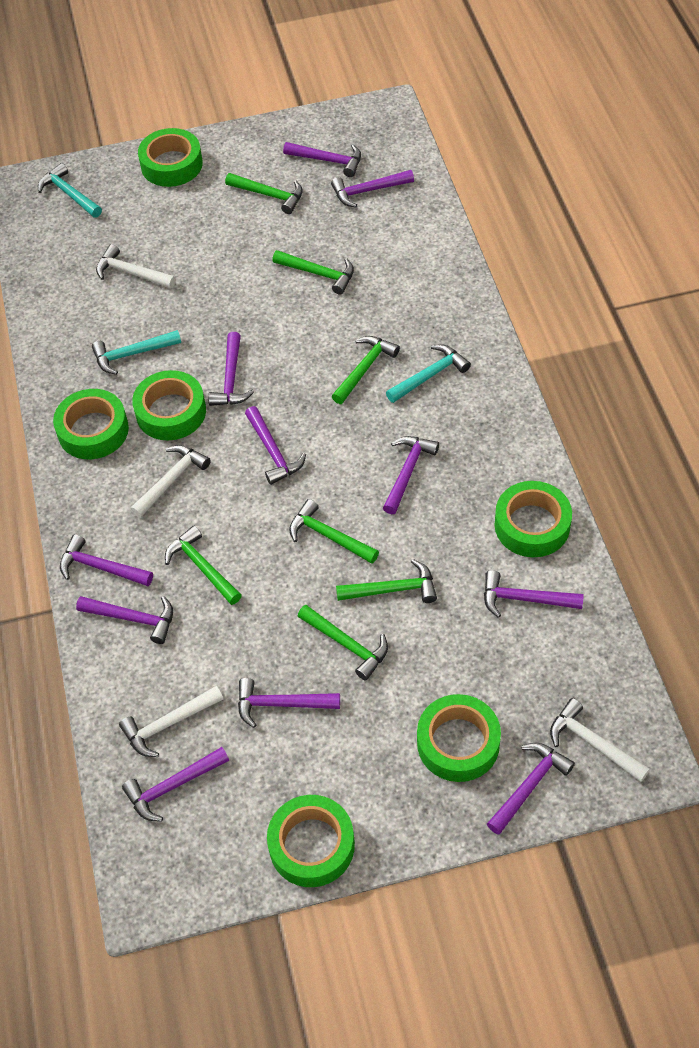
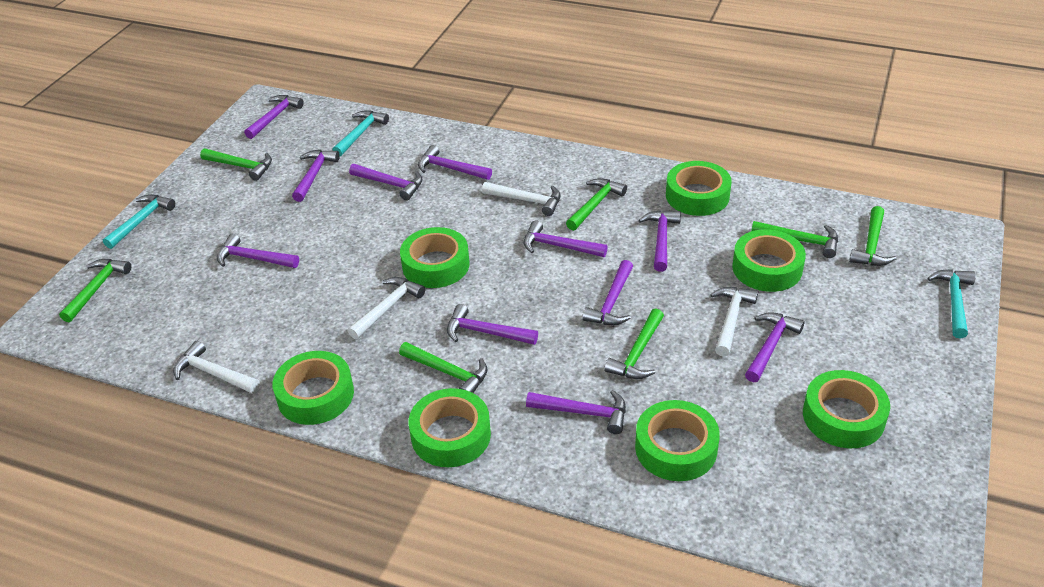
green tape: 6 -> 7

